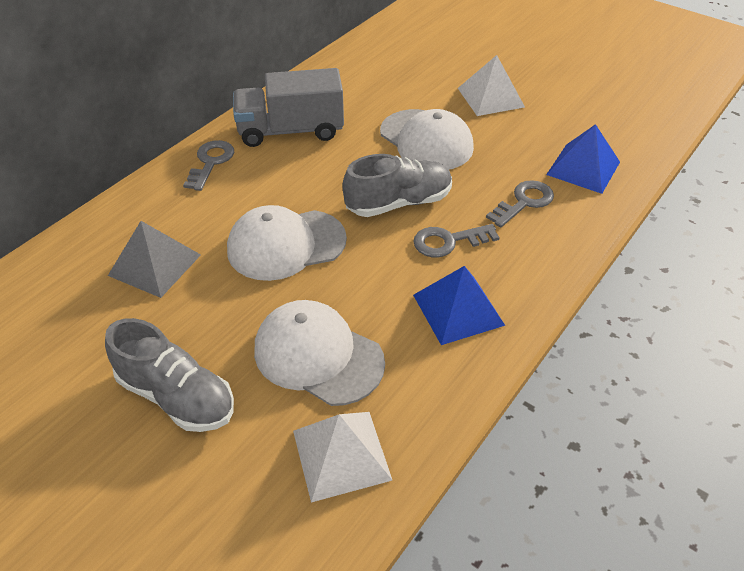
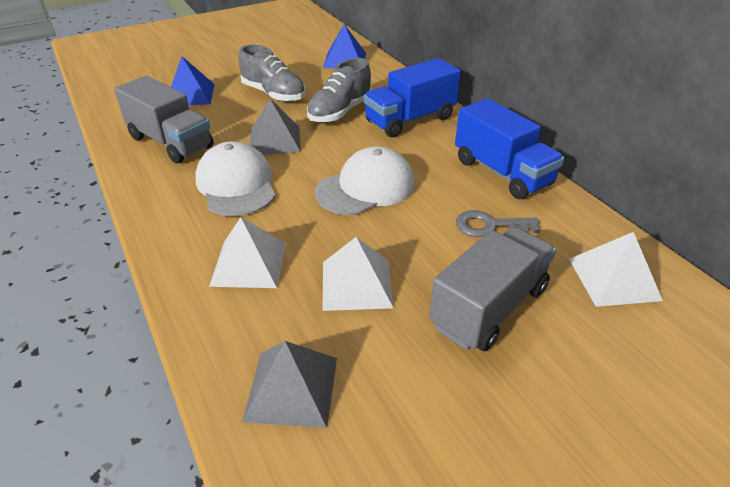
blue truck: 0 -> 2
grey key: 3 -> 1
grey pyramid: 1 -> 2
grey truck: 1 -> 2
white cap: 3 -> 2
white pyramid: 2 -> 3

